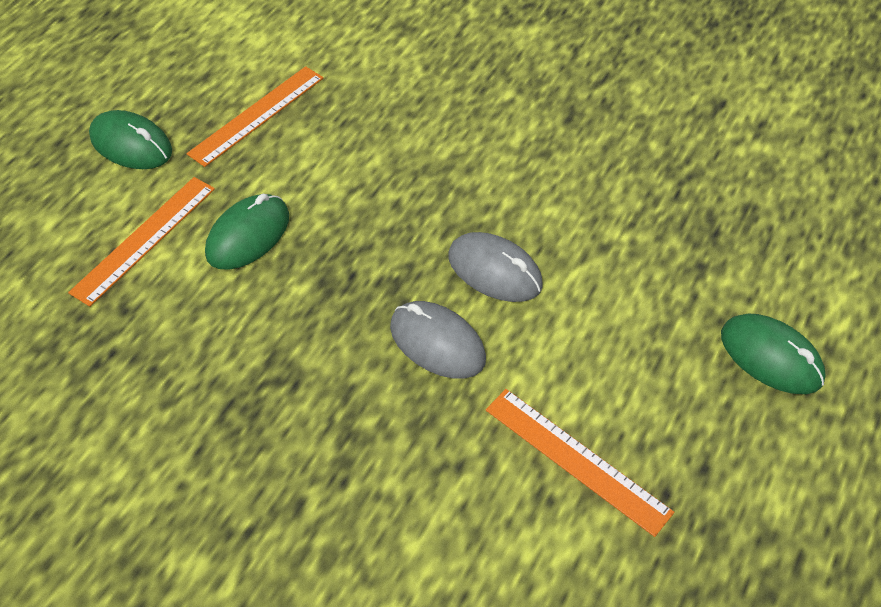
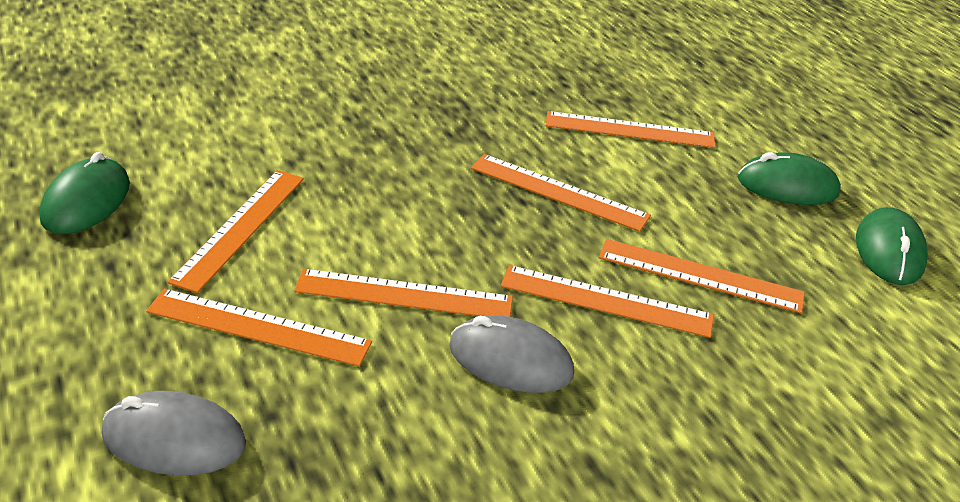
orange ruler: 3 -> 7

